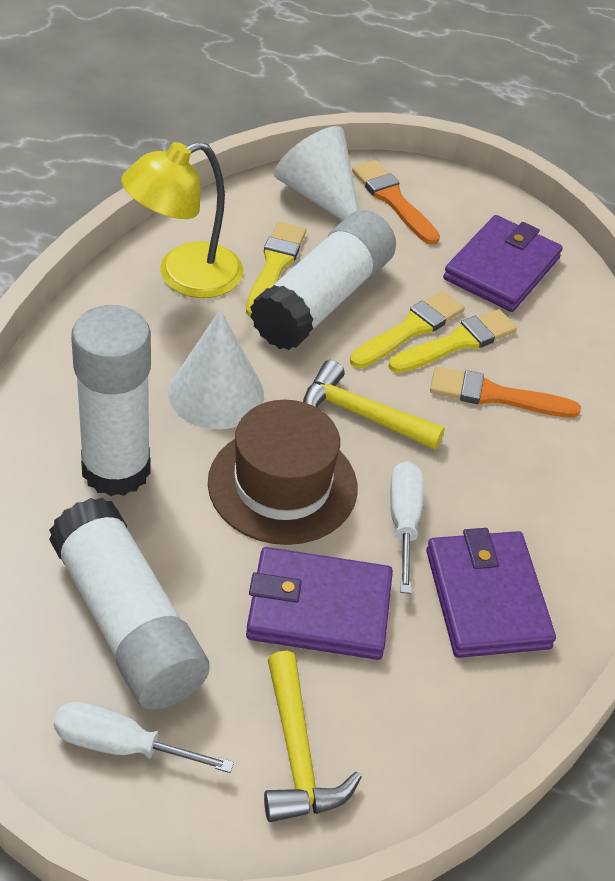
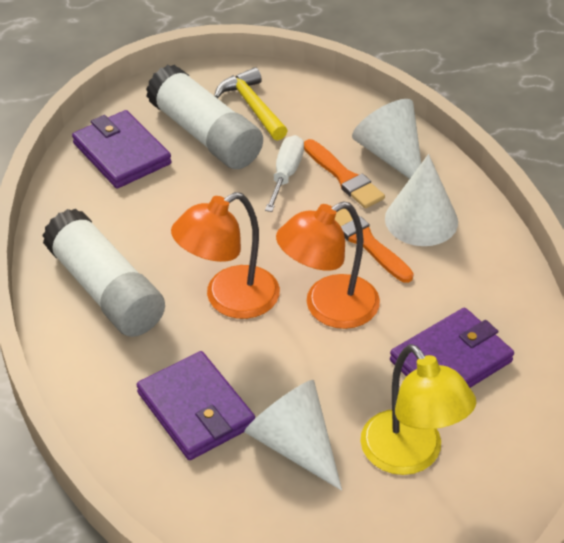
brown hat: 1 -> 0
orange lamp: 0 -> 2
white cone: 2 -> 3
white glue stick: 3 -> 2
white screwdriver: 2 -> 1
yellow brush: 3 -> 0
yellow hammer: 2 -> 1

